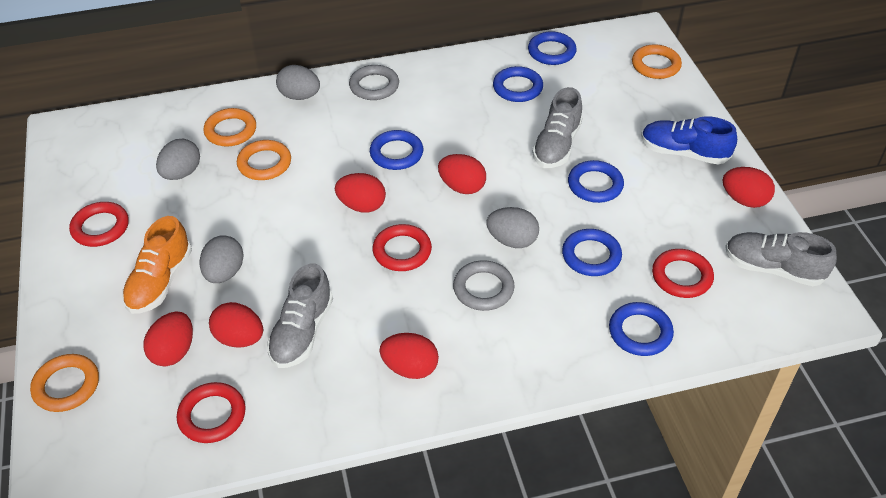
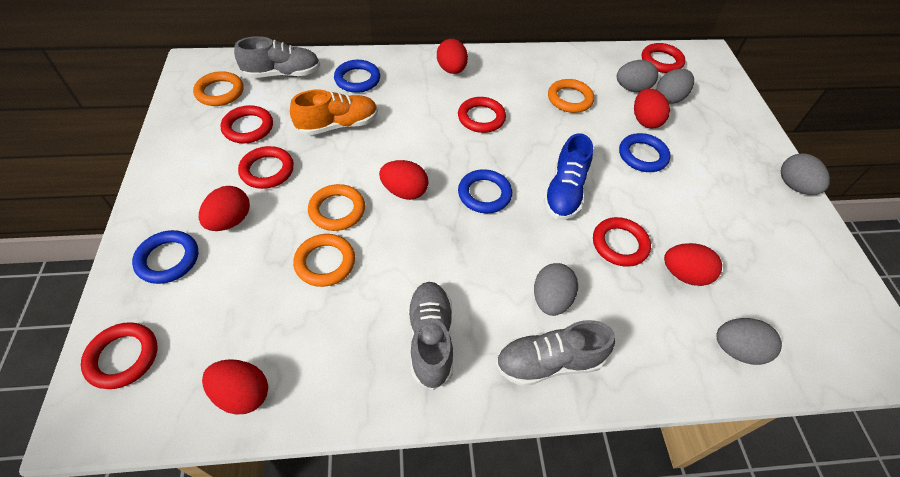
blue ring: 6 -> 4
grey egg: 4 -> 5
grey ring: 2 -> 0
red ring: 4 -> 6

